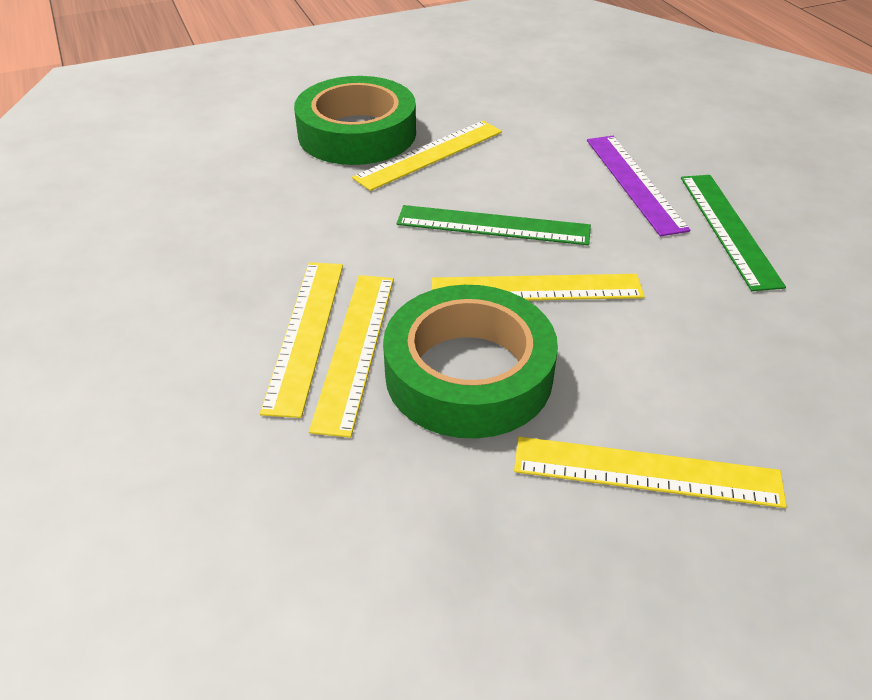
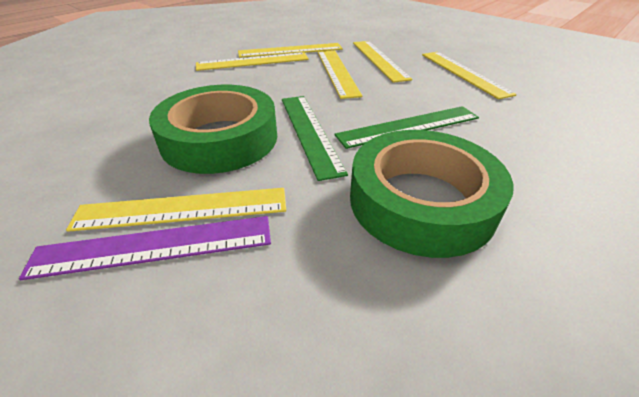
yellow ruler: 5 -> 6

